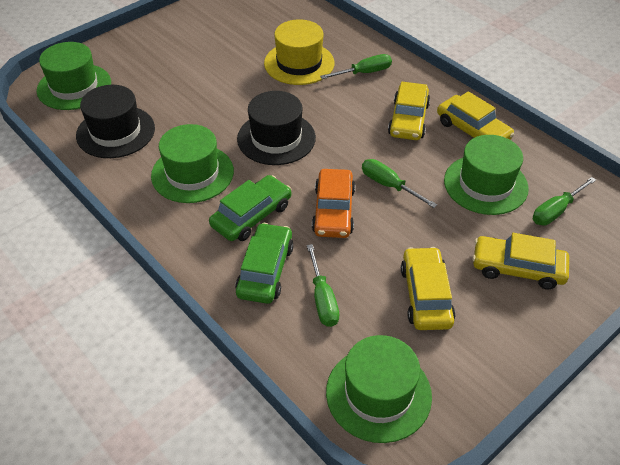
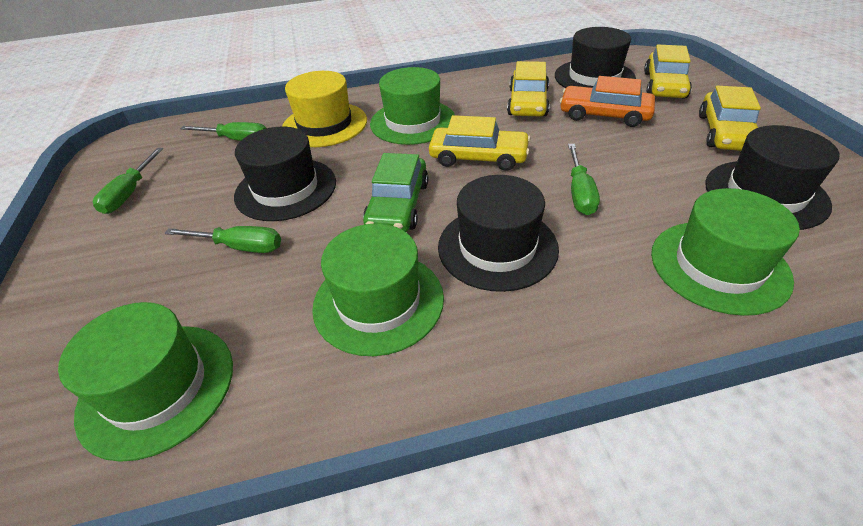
black hat: 2 -> 4
green car: 2 -> 1

